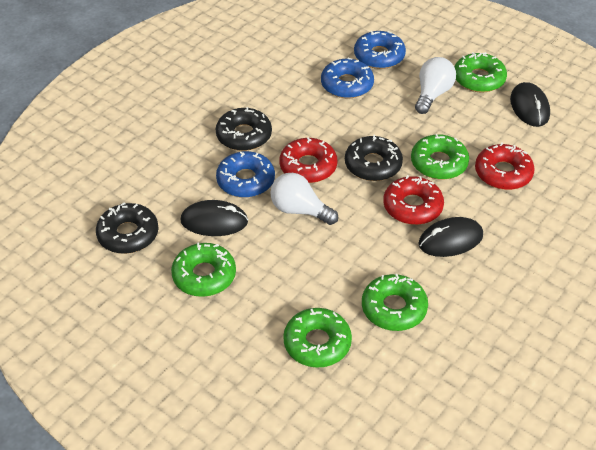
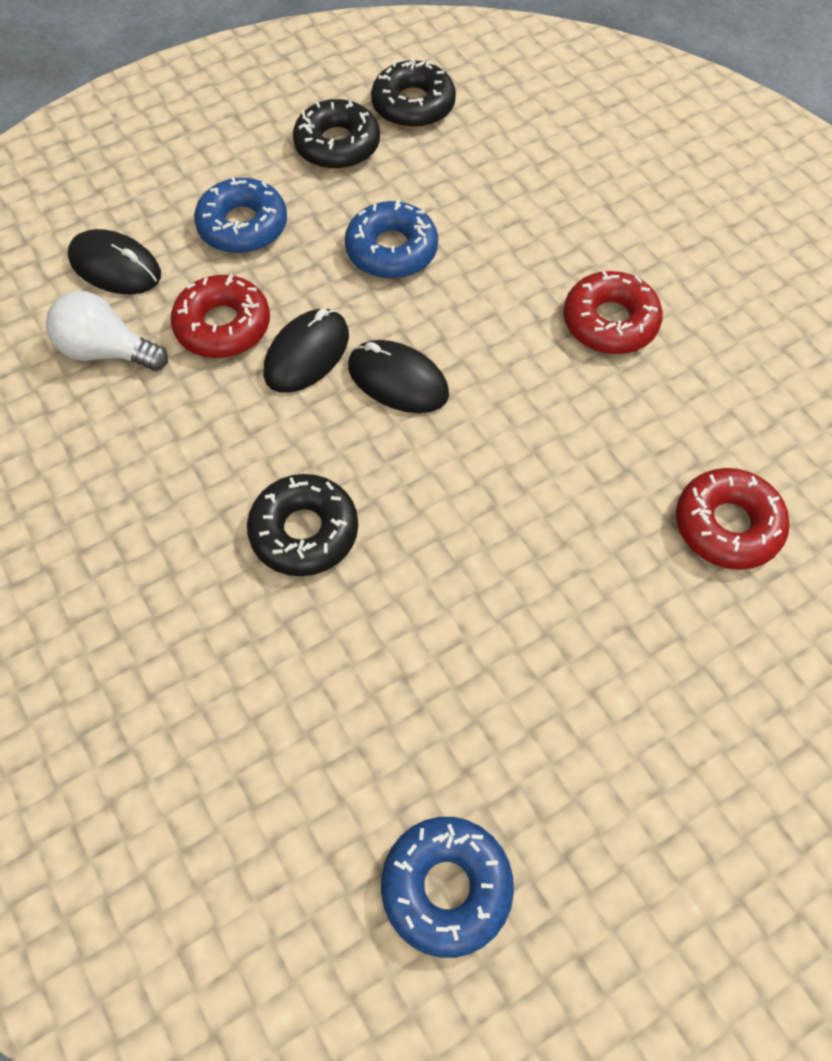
green donut: 5 -> 0
white light bulb: 2 -> 1

